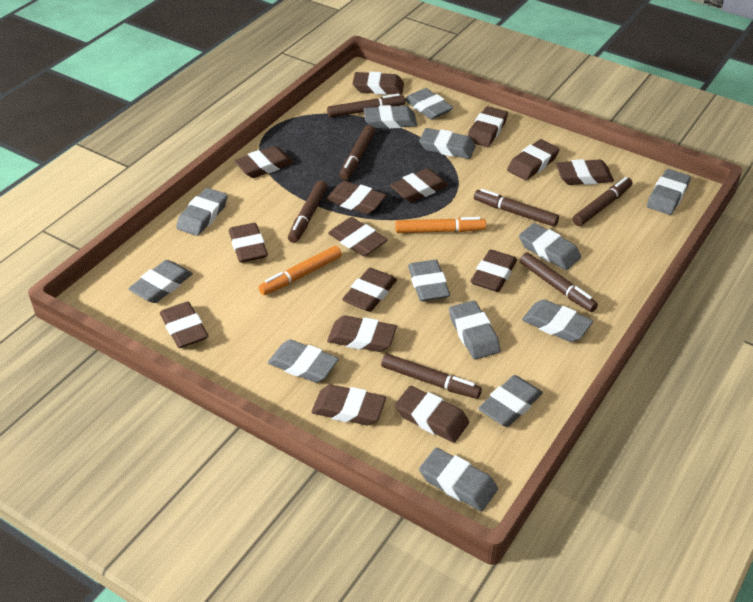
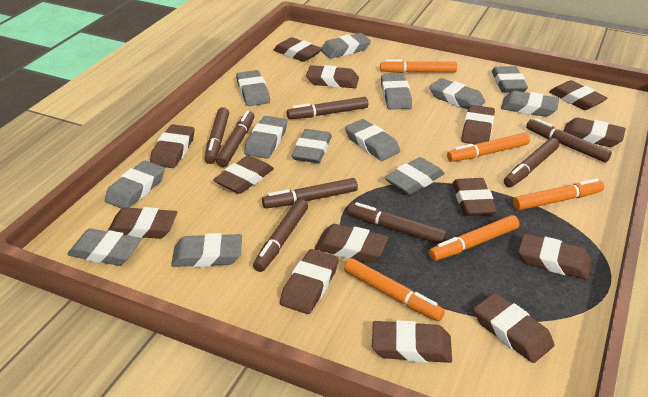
brown eraser: 15 -> 14
brown marker: 7 -> 8
orange marker: 2 -> 5

